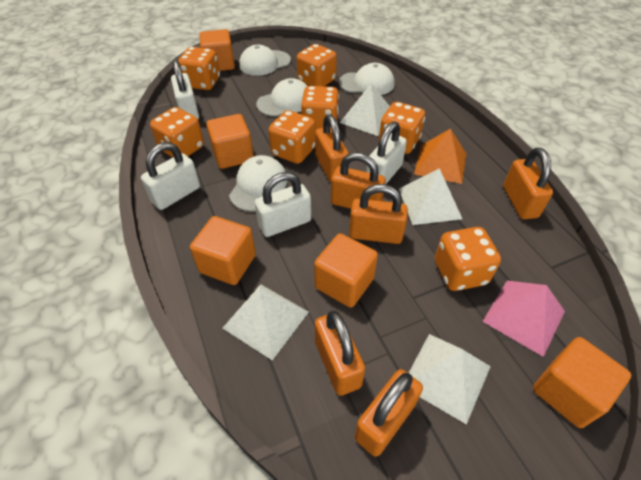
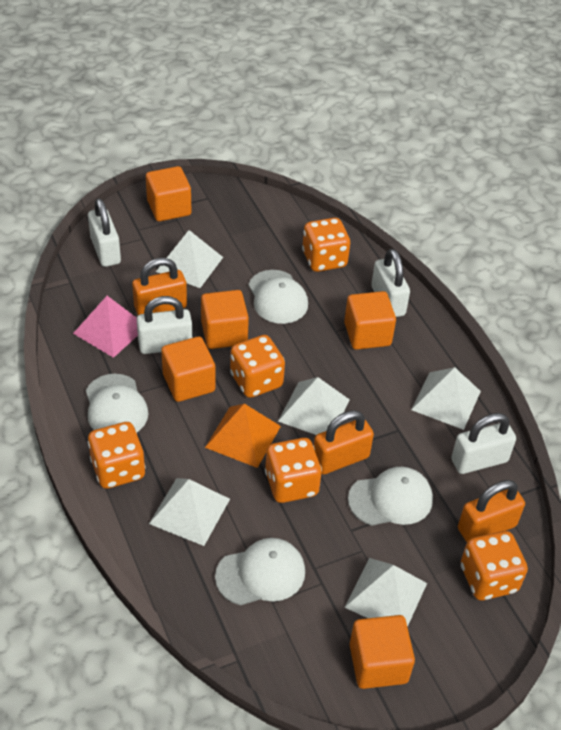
orange dice: 7 -> 5
orange padlock: 6 -> 3
white pyramid: 4 -> 5

